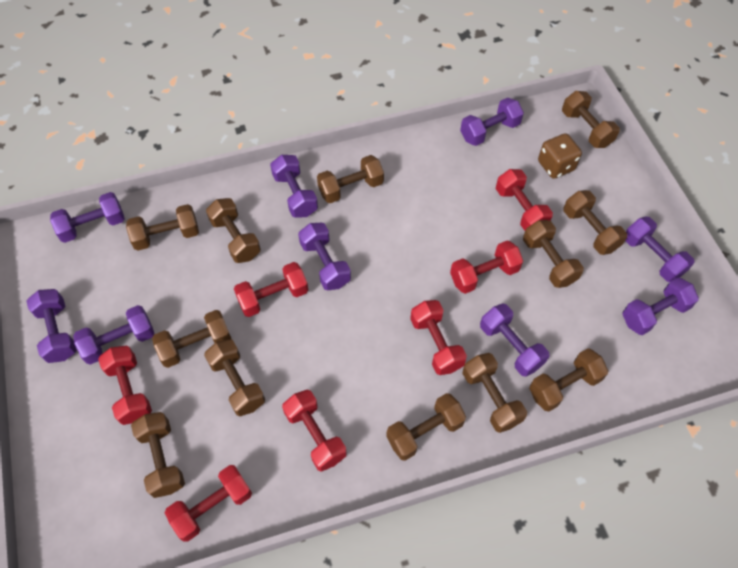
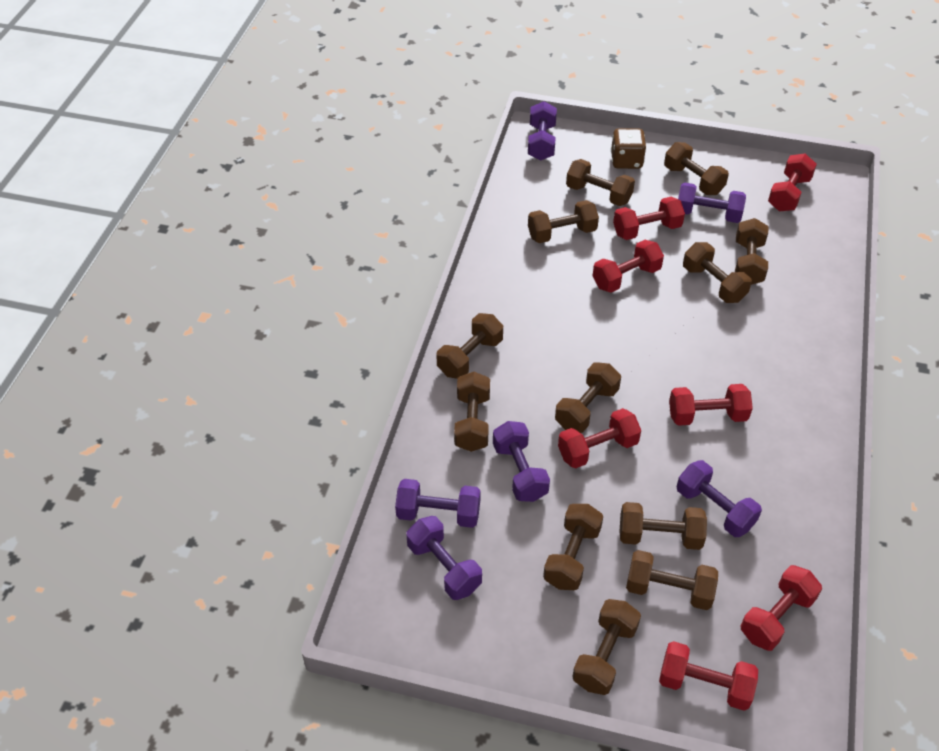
purple dumbbell: 9 -> 6

